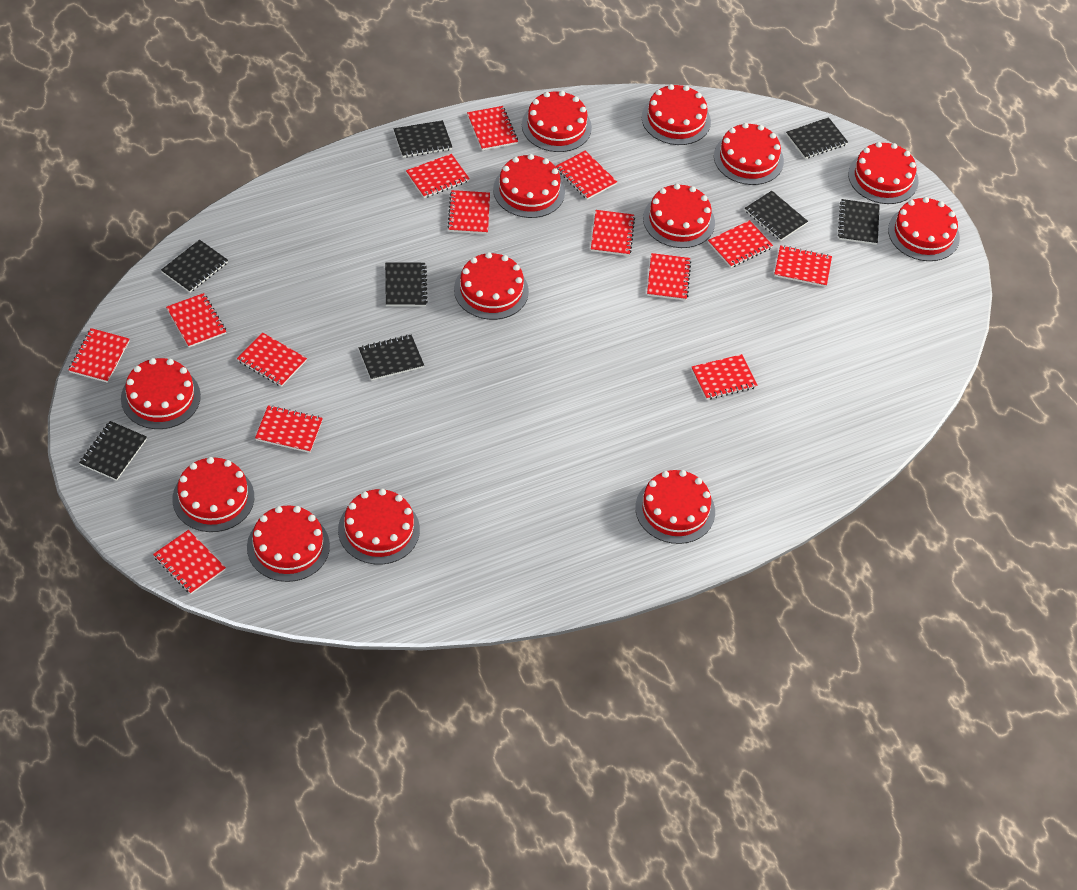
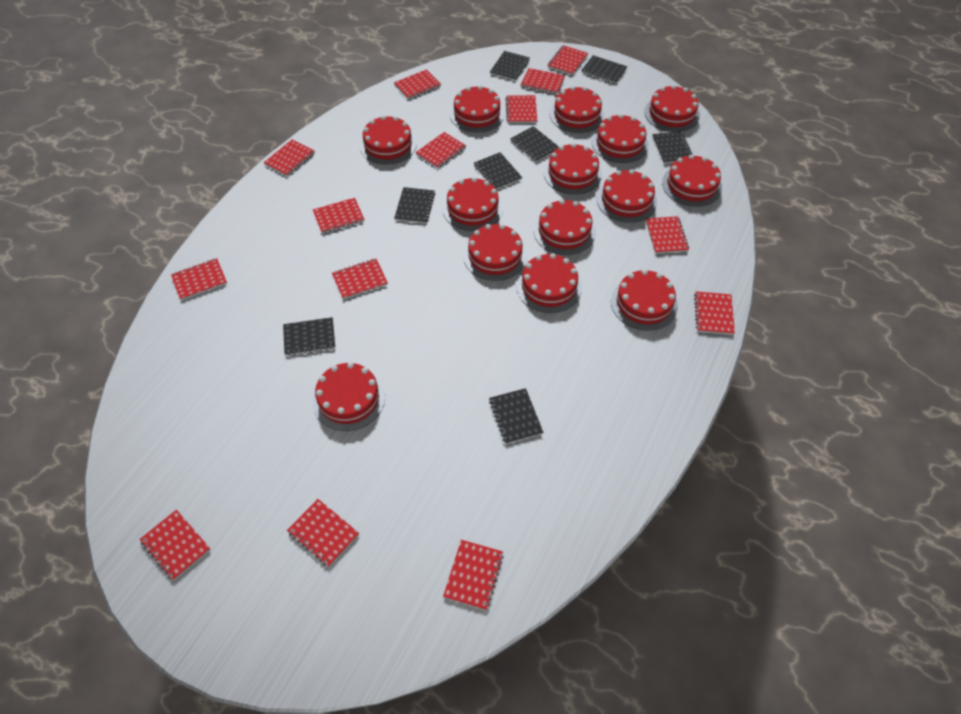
red cake: 13 -> 14

